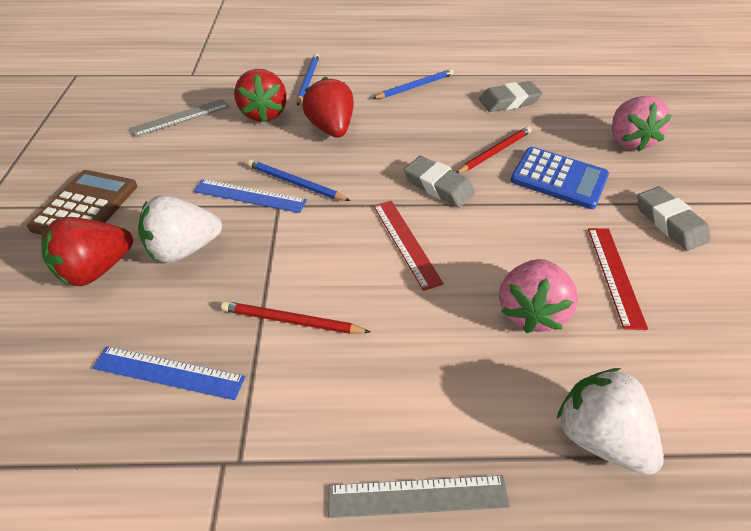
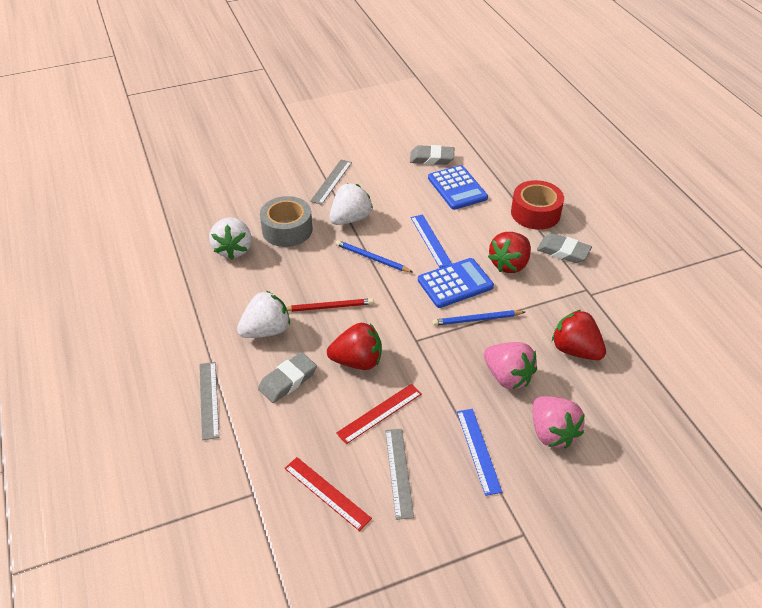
blue calculator: 1 -> 2
blue pencil: 3 -> 2
brown calculator: 1 -> 0
grey ruler: 2 -> 3
grey tape: 0 -> 1
red pencil: 2 -> 1
red tape: 0 -> 1
white strawberry: 2 -> 3

